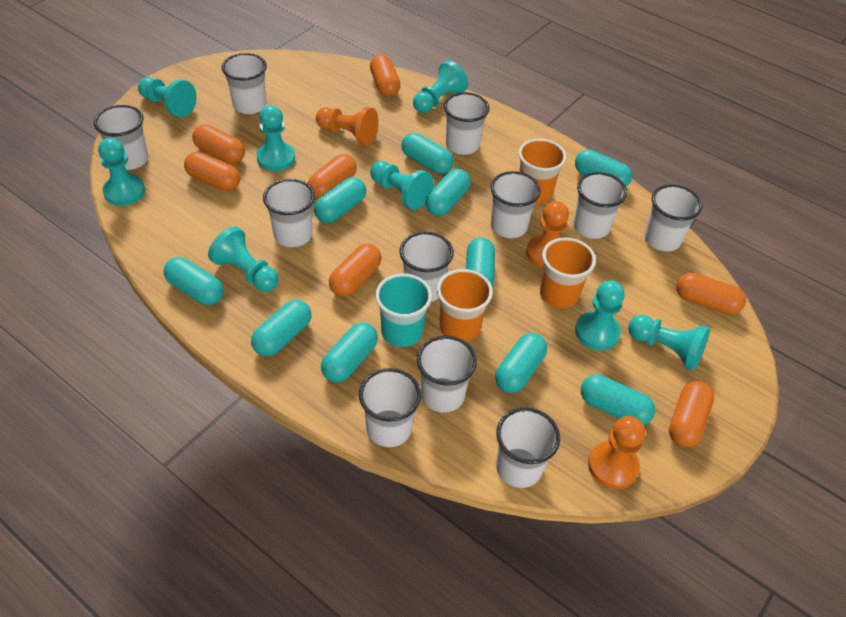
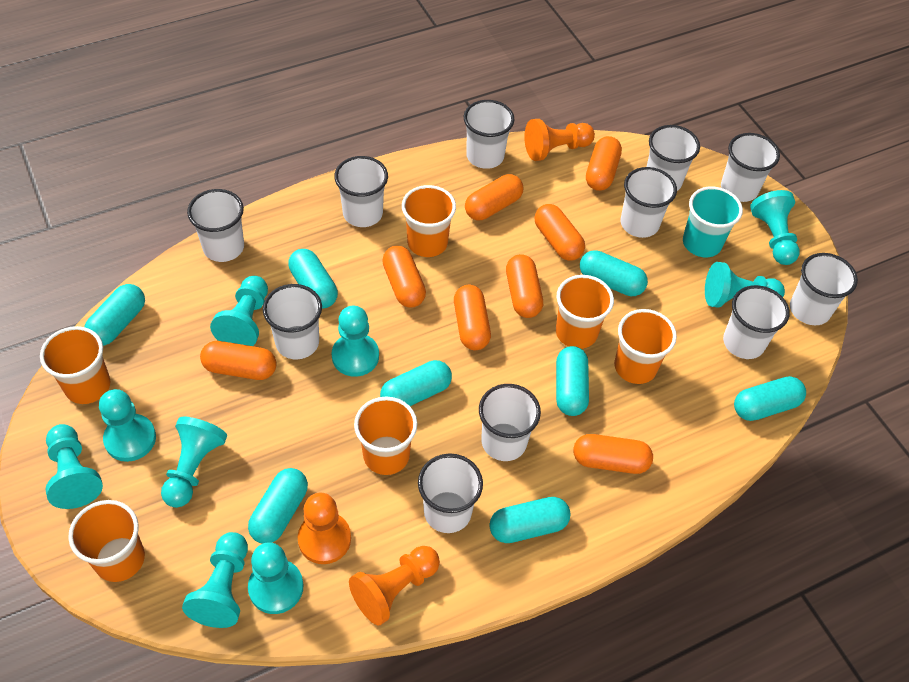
orange capsule: 7 -> 8
orange cup: 3 -> 6
turquoise capsule: 10 -> 8
turquoise pawn: 8 -> 9

